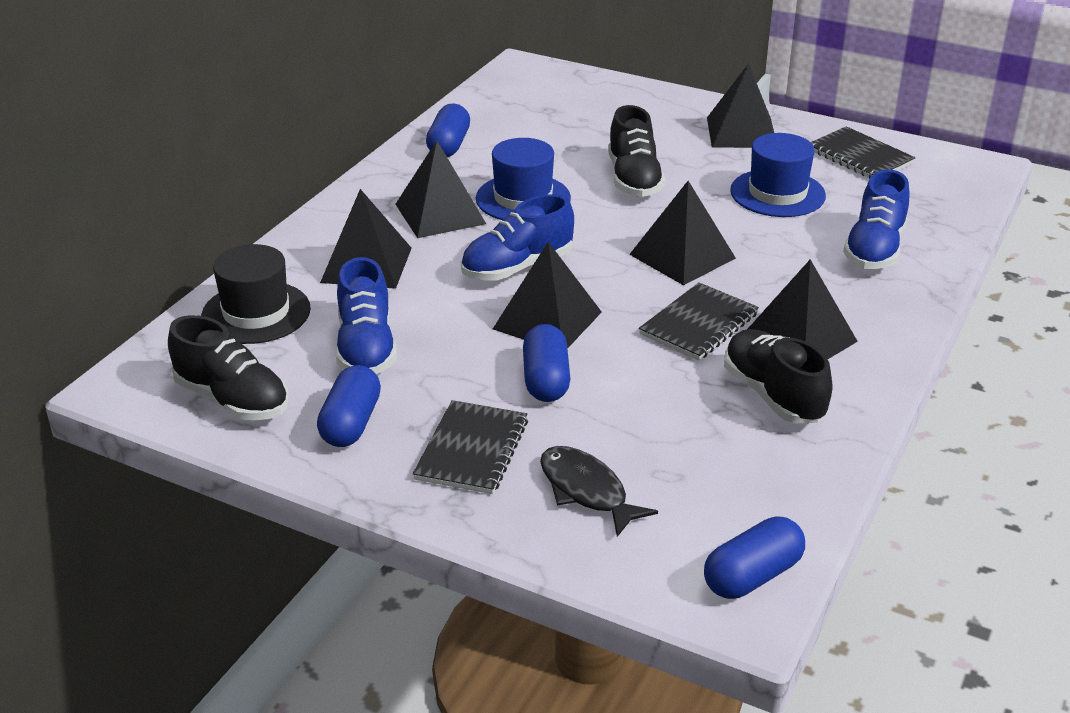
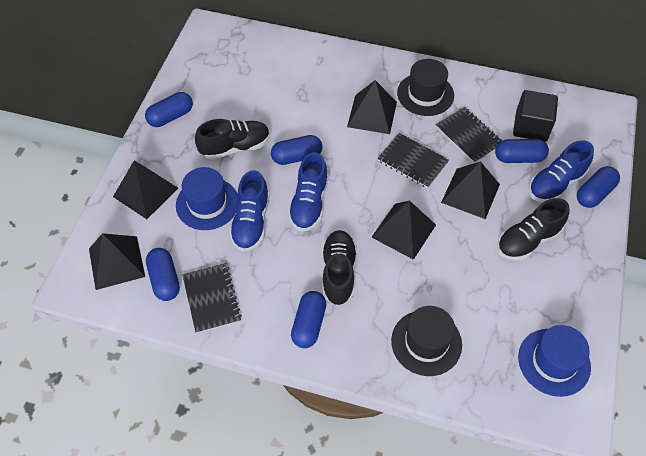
black cube: 0 -> 1
black fish: 1 -> 0
black hat: 1 -> 2
black pyramid: 6 -> 5
blue capsule: 4 -> 6

